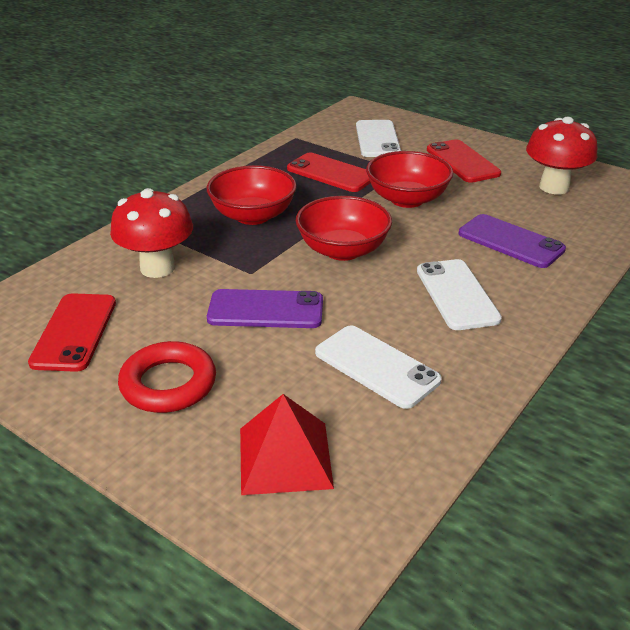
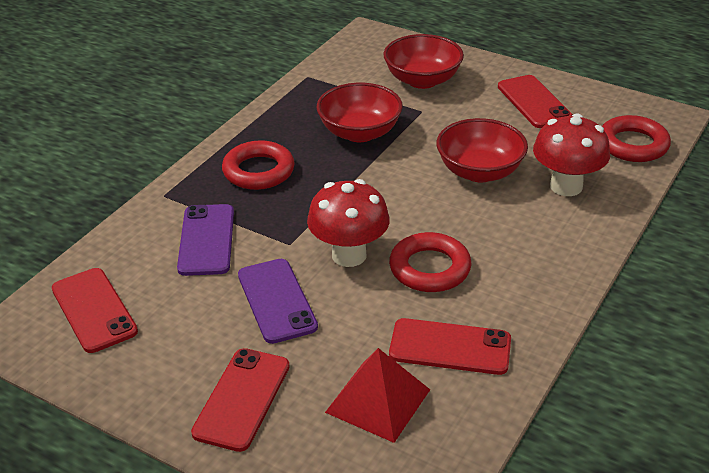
red phone: 3 -> 4
red ring: 1 -> 3
white phone: 3 -> 0

